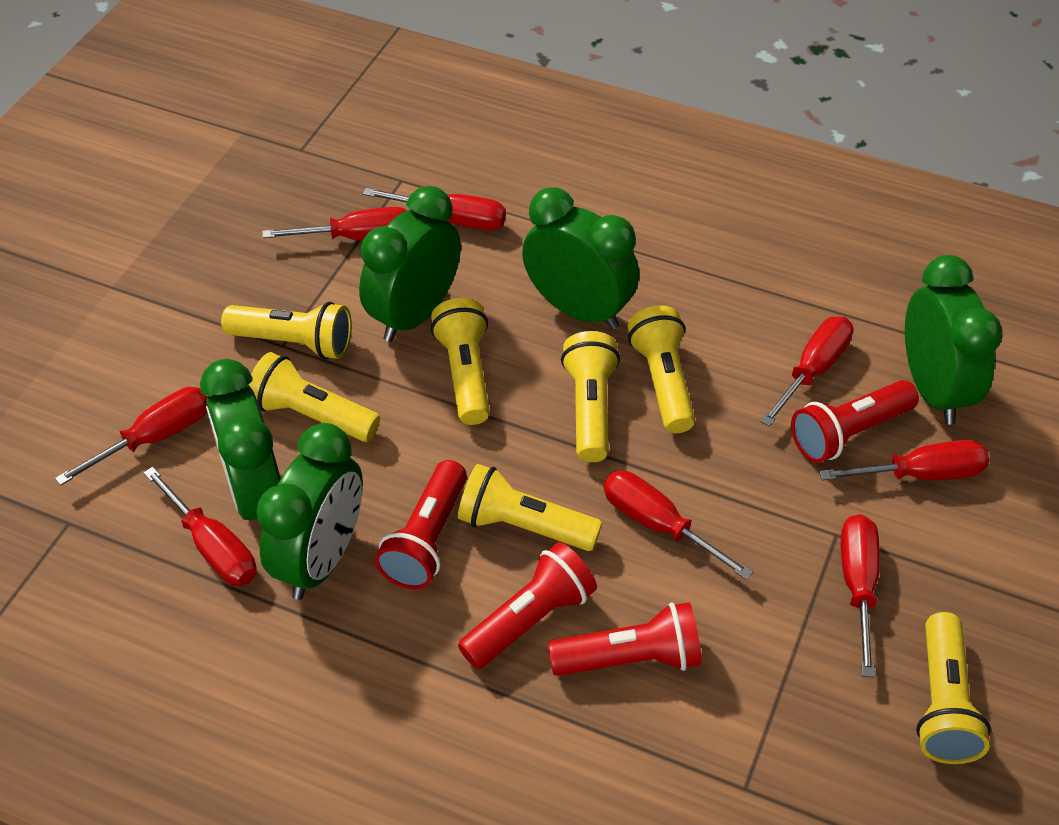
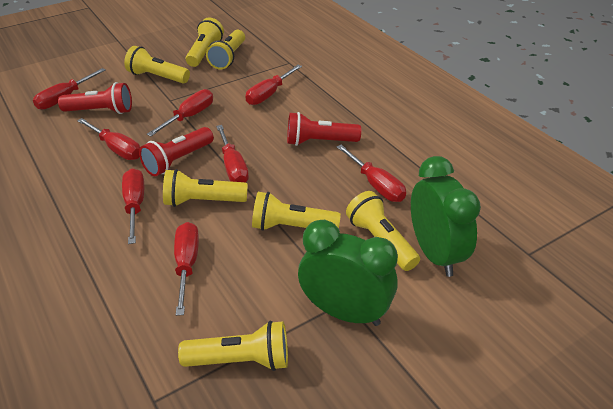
green clock: 5 -> 2
red flashlight: 4 -> 3

